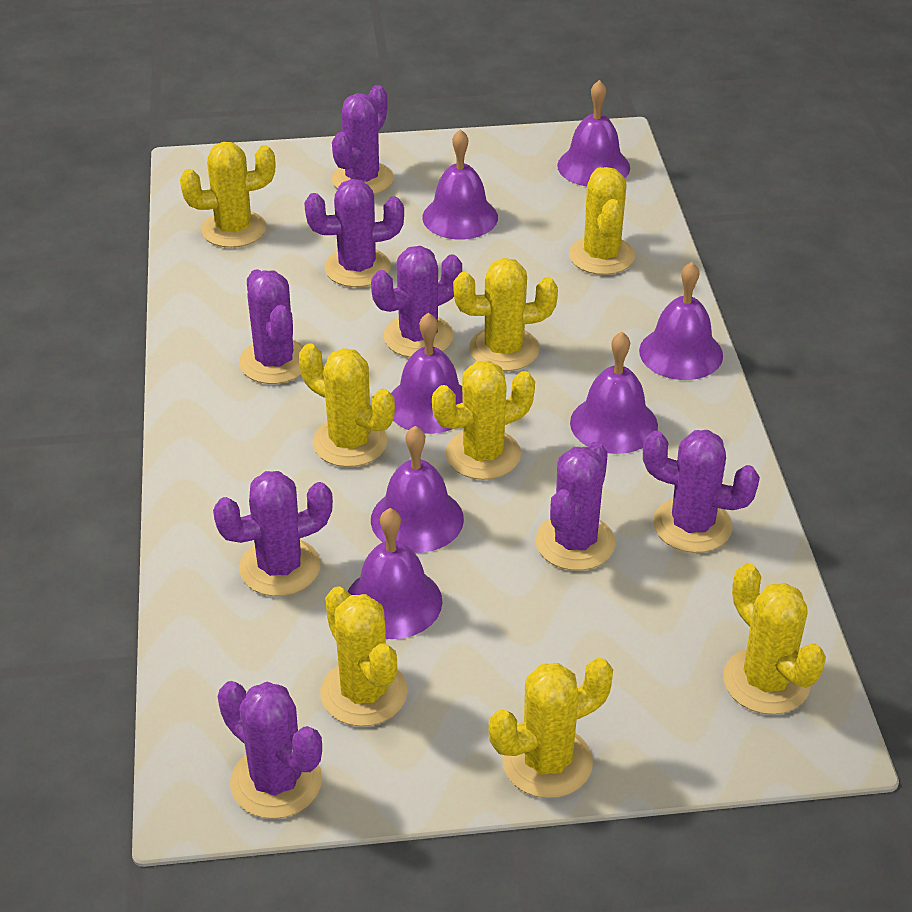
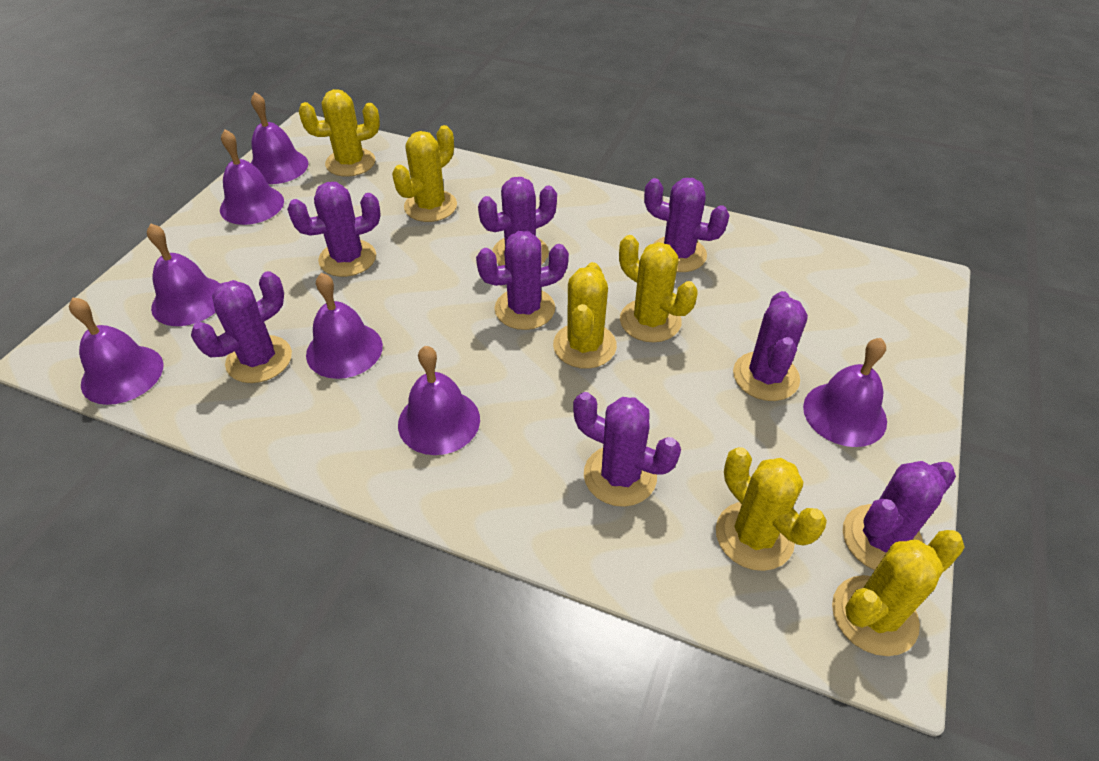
yellow cactus: 8 -> 6

